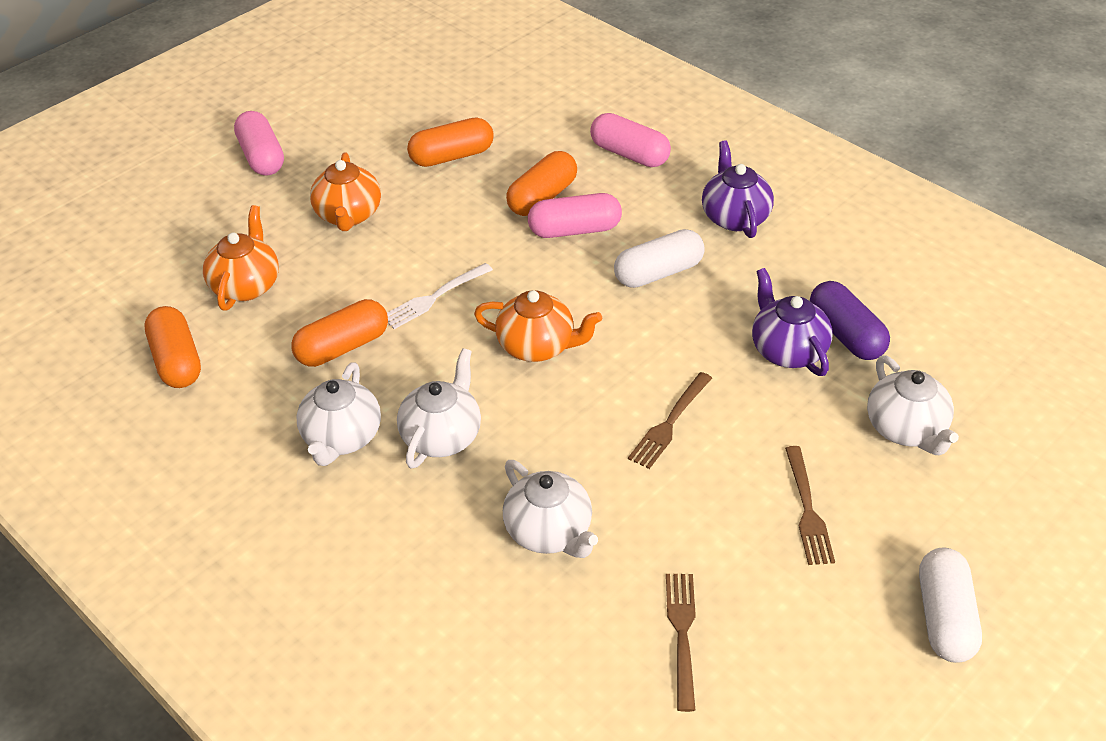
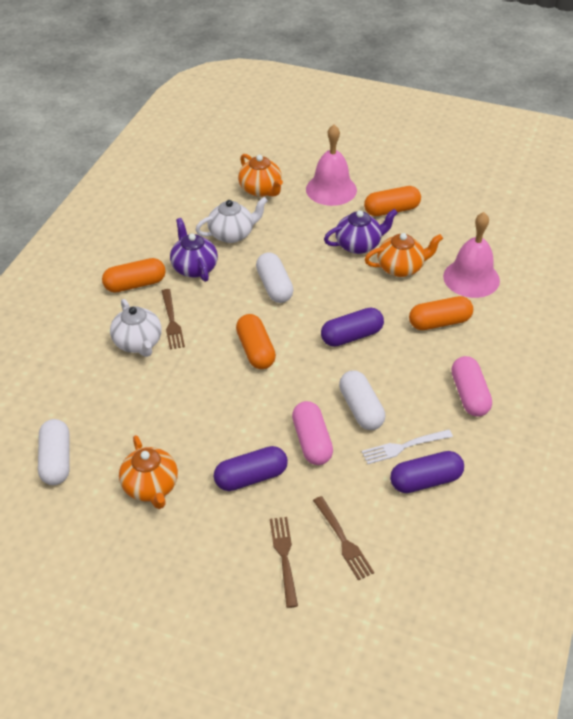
pink bell: 0 -> 2
pink capsule: 3 -> 2
purple capsule: 1 -> 3
white capsule: 2 -> 3
white teapot: 4 -> 2

